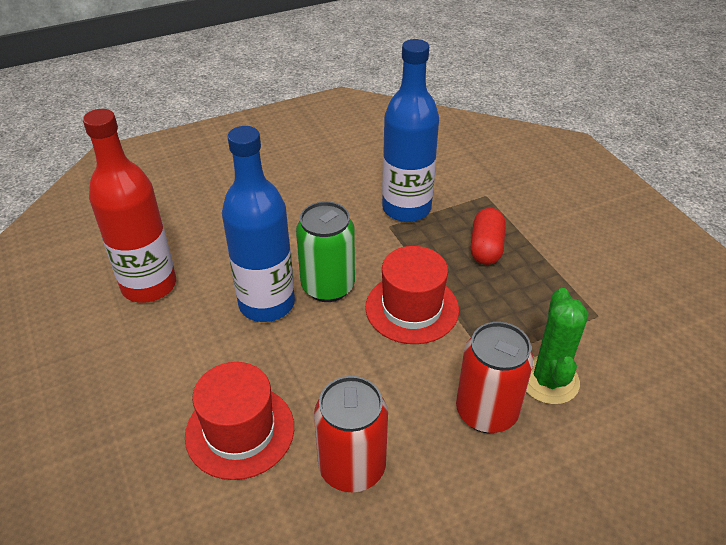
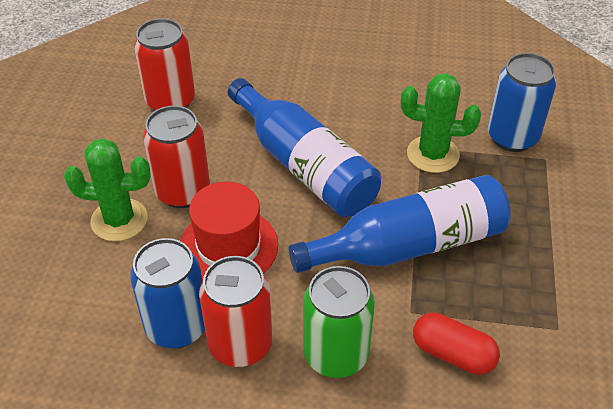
blue can: 0 -> 2
green cactus: 1 -> 2
red bottle: 1 -> 0
red can: 2 -> 3
red hat: 2 -> 1

